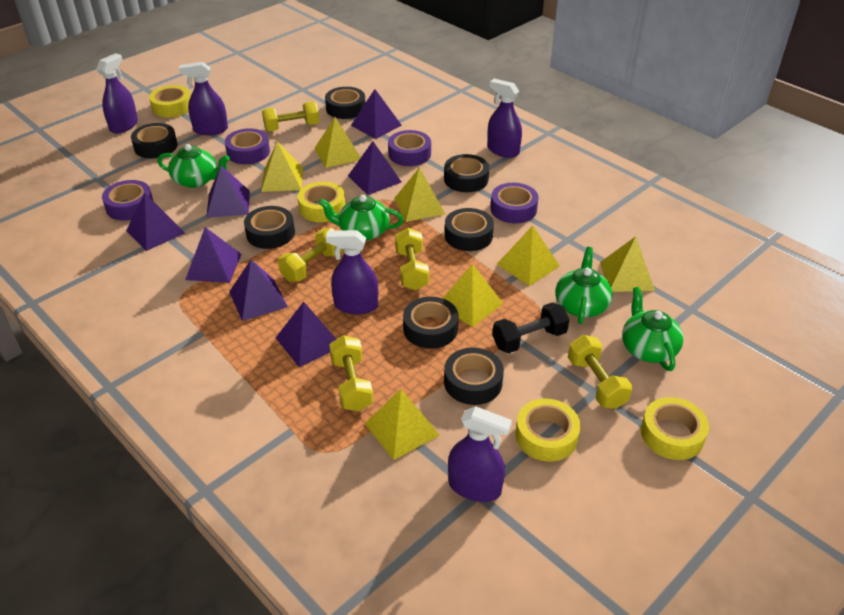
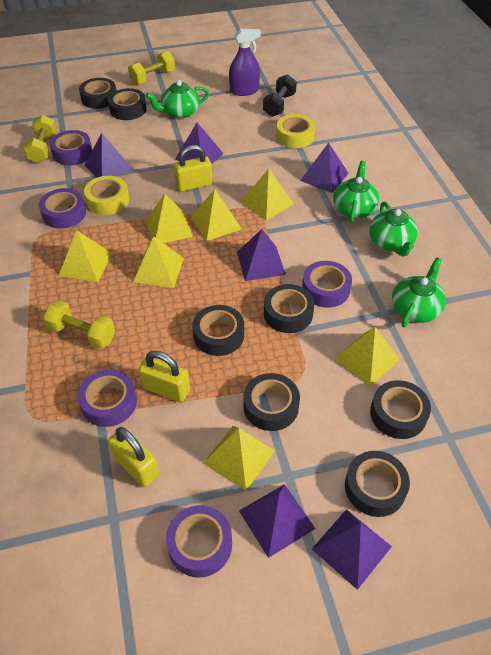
purple pyramid: 7 -> 6
purple spray bottle: 5 -> 1
purple tape: 4 -> 5
yellow dumbbell: 5 -> 3
yellow padlock: 0 -> 3
yellow tape: 4 -> 2

